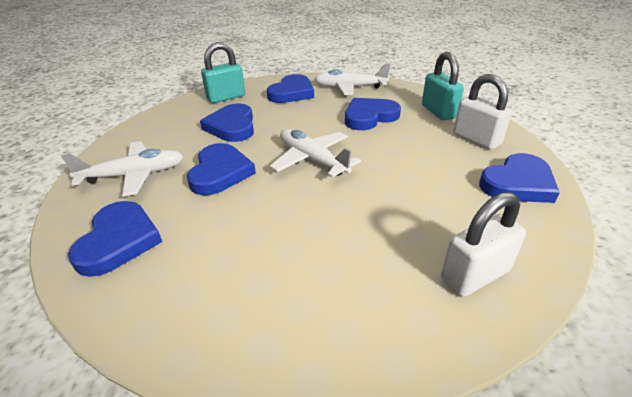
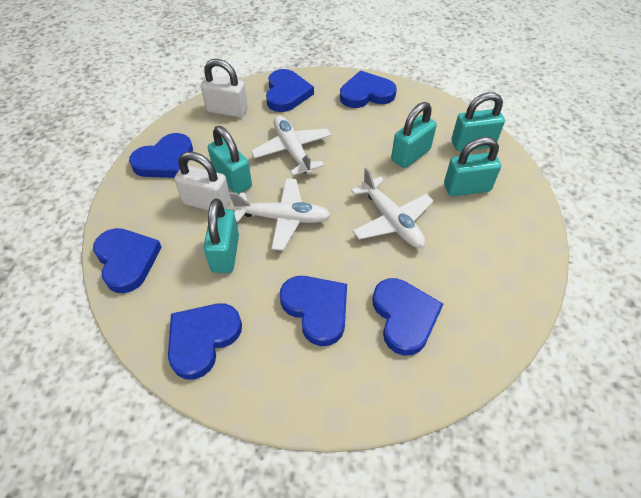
blue heart: 6 -> 7
turquoise padlock: 2 -> 5

